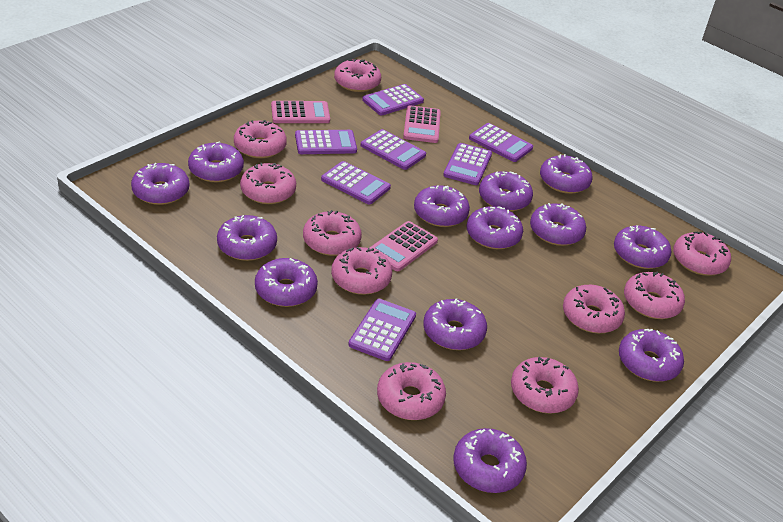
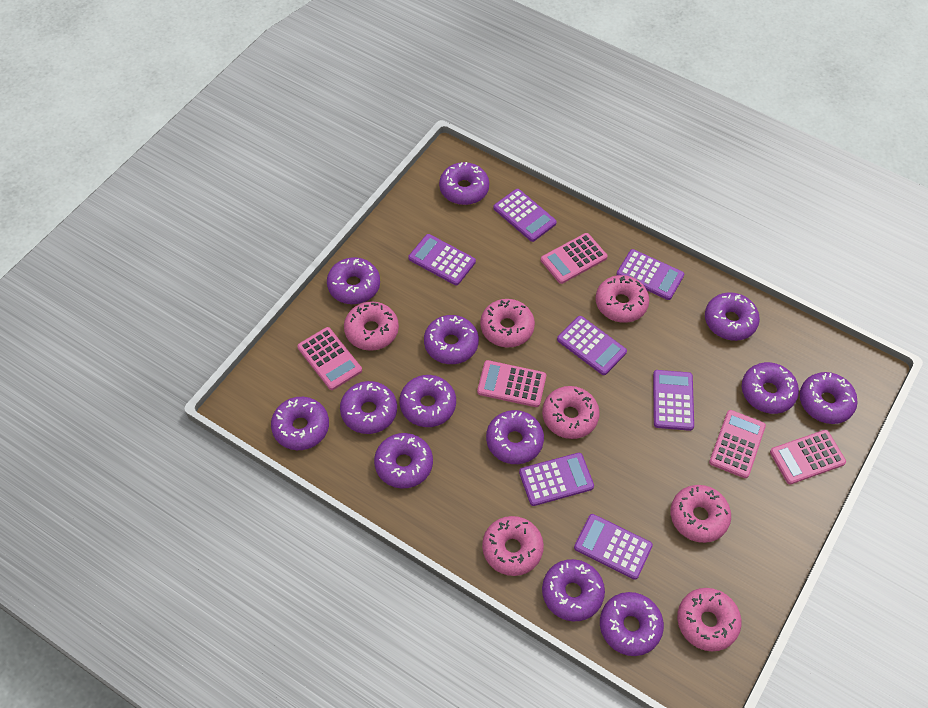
pink calculator: 3 -> 5
pink donut: 10 -> 7

